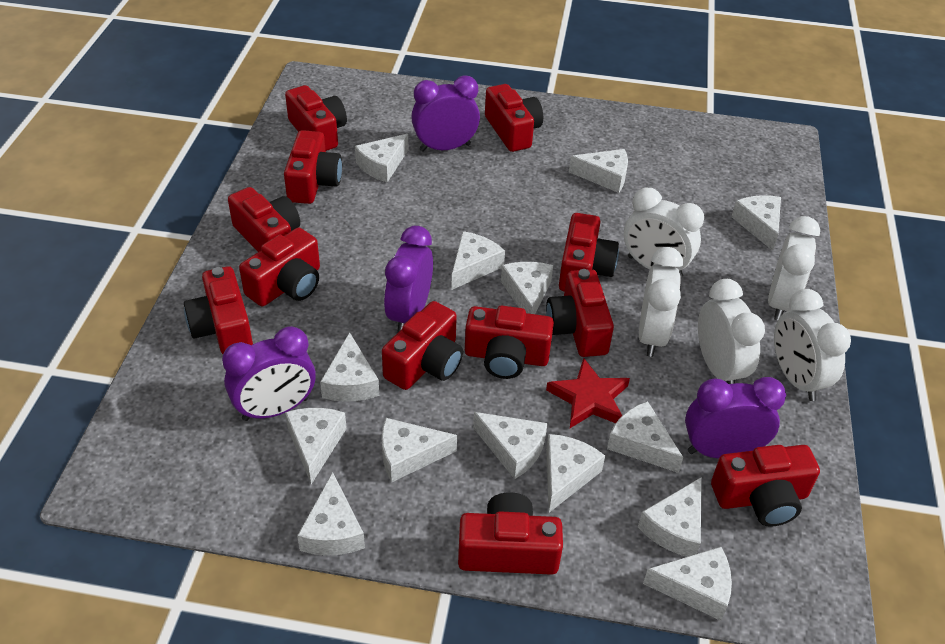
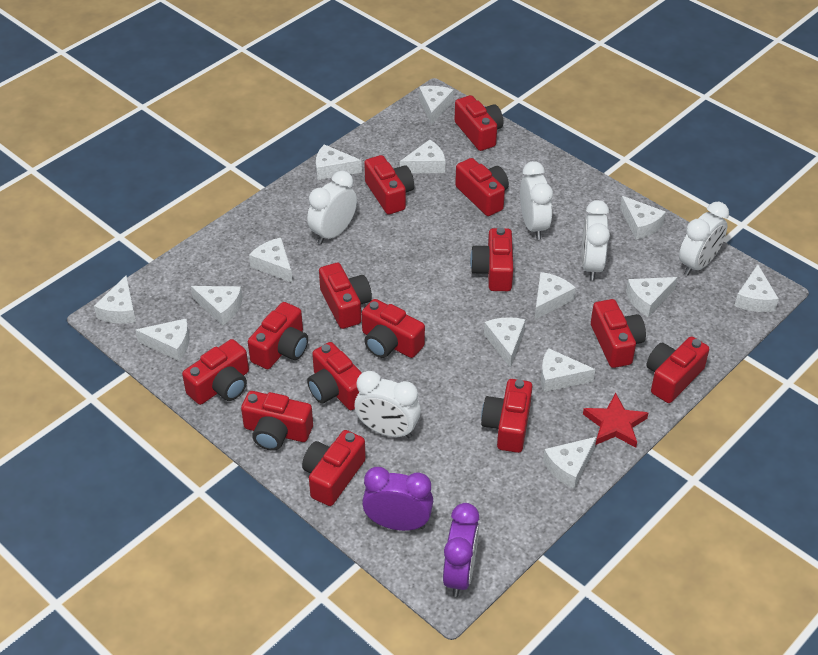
purple clock: 4 -> 2
red camera: 12 -> 14

